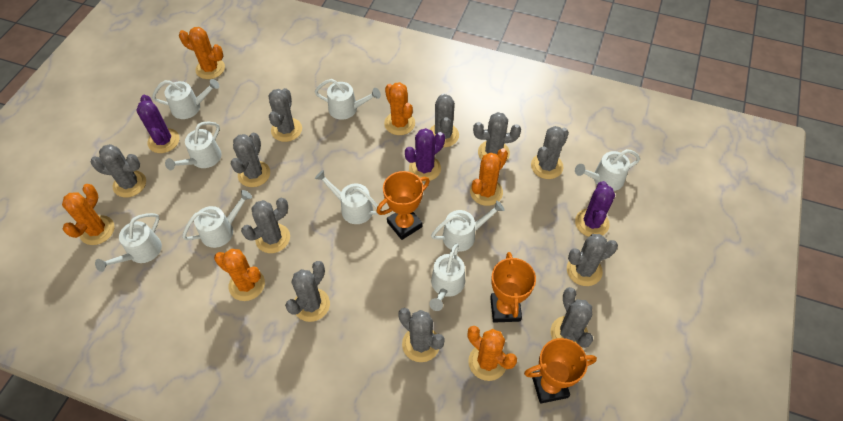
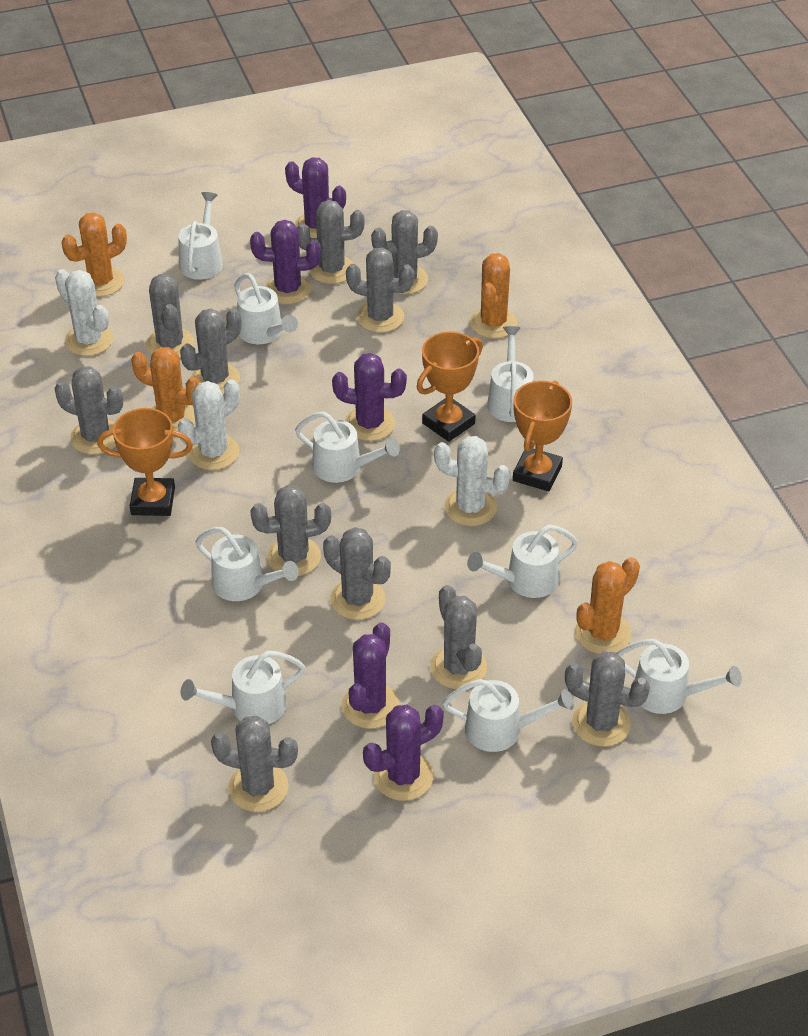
orange cactus: 6 -> 4
purple cactus: 3 -> 5
white cactus: 0 -> 3

